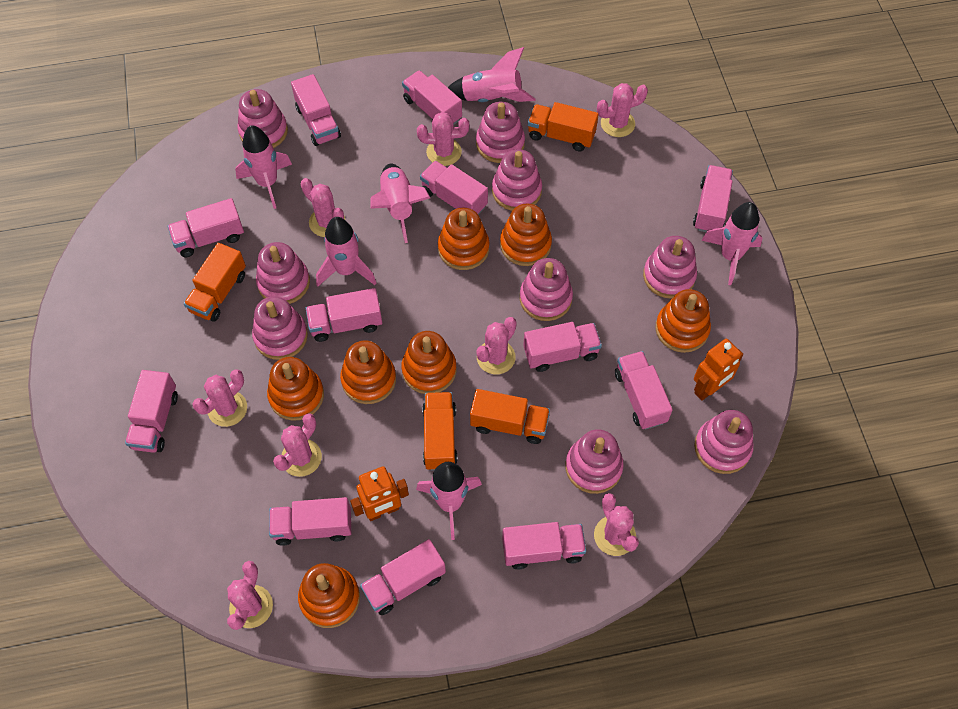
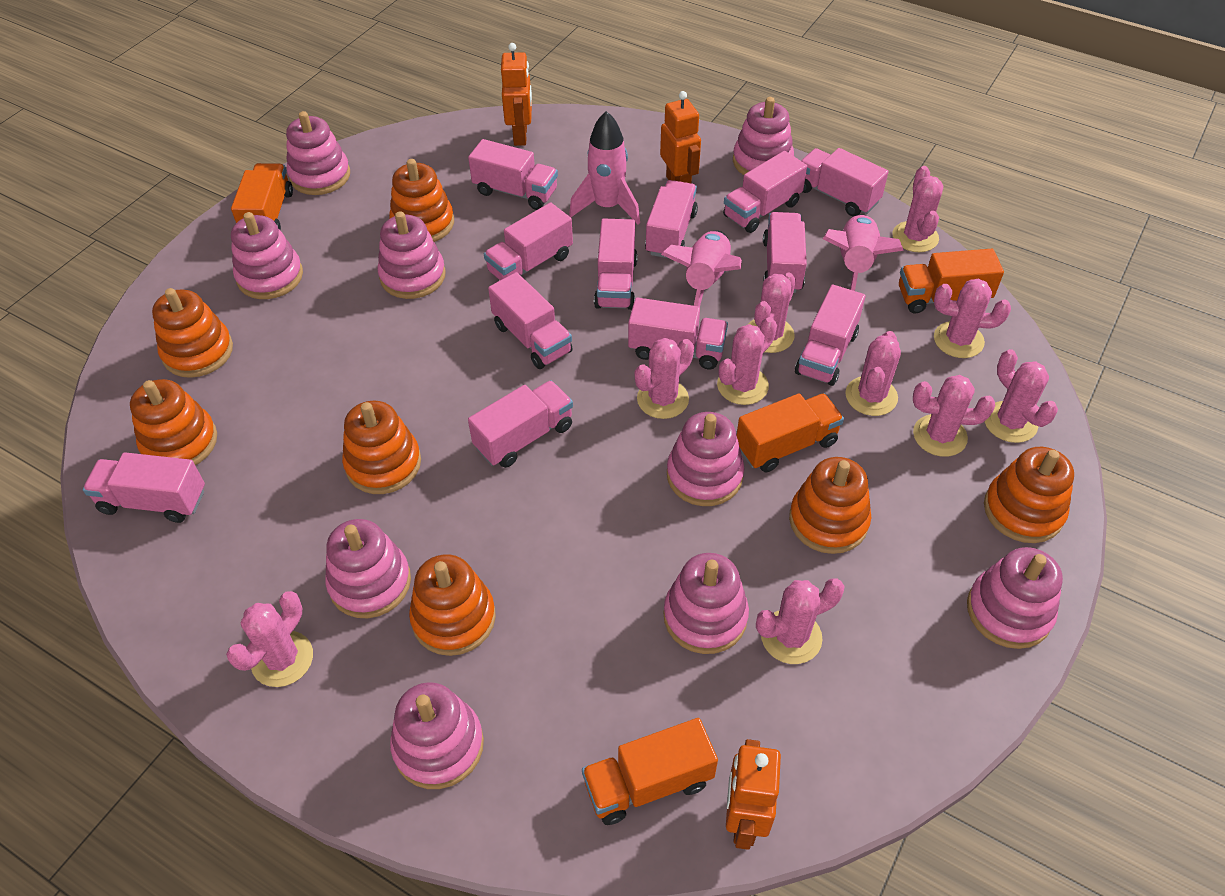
orange robot: 2 -> 3
pink cactus: 8 -> 10
pink rocket: 6 -> 3

